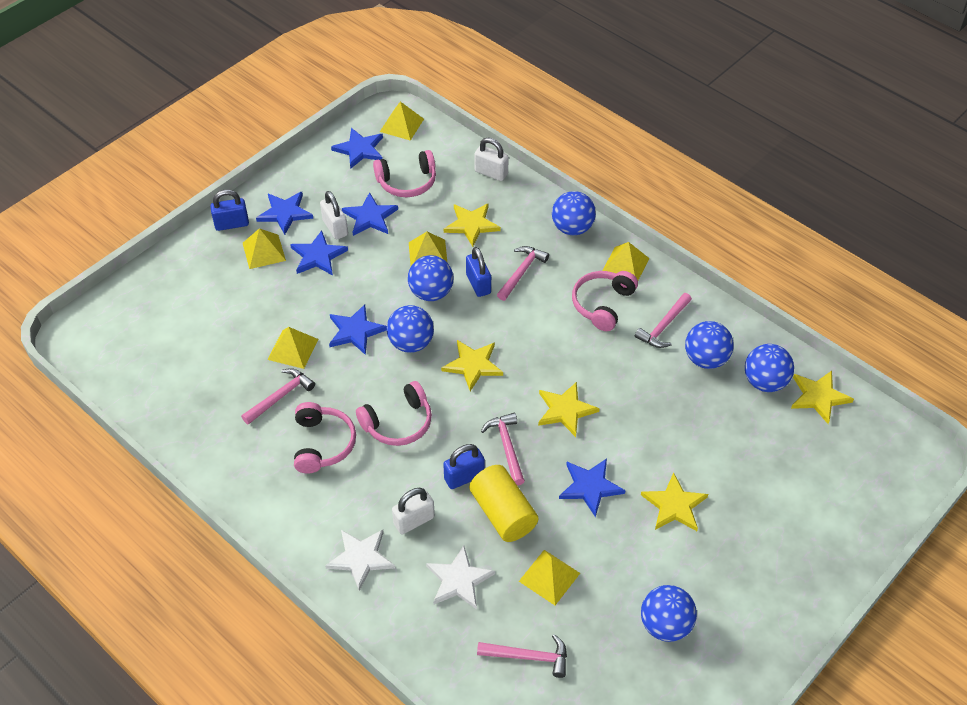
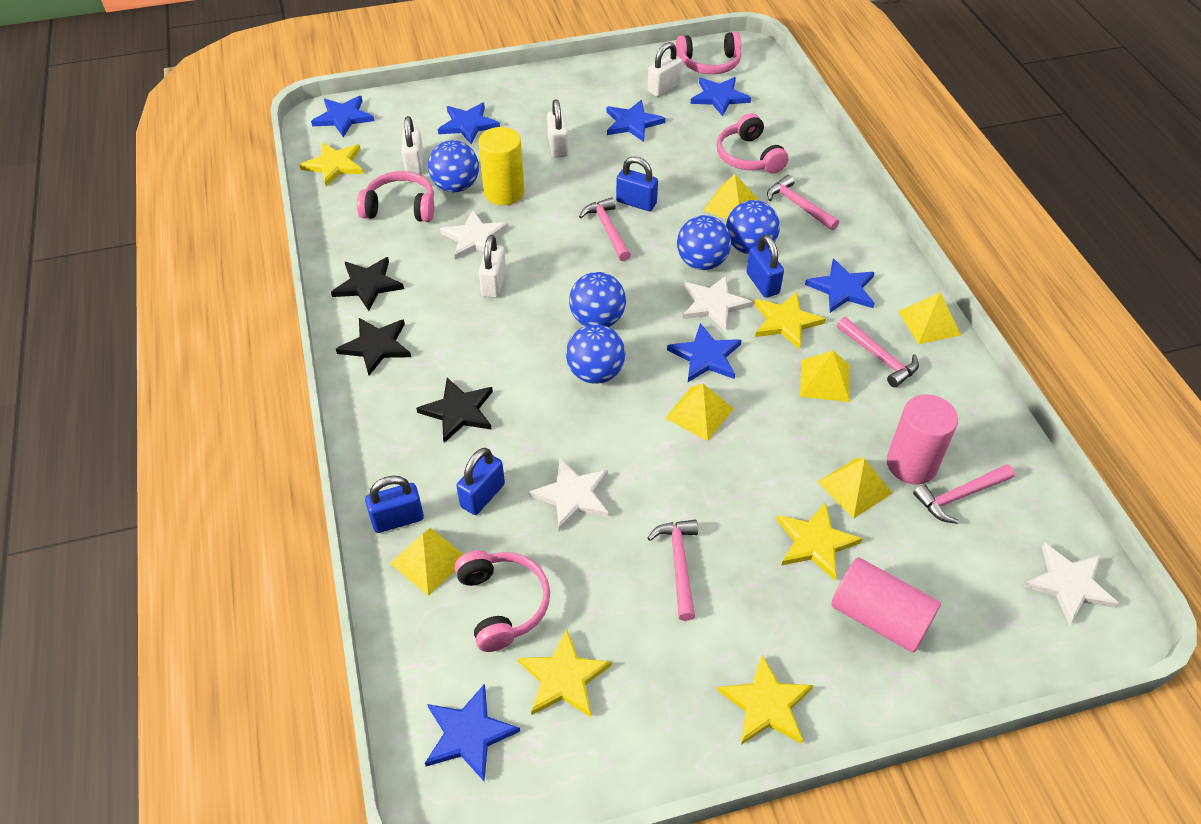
black star: 0 -> 3
blue ball: 6 -> 5
blue padlock: 3 -> 4
blue star: 6 -> 7
pink cylinder: 0 -> 2
white padlock: 3 -> 4
white star: 2 -> 4

